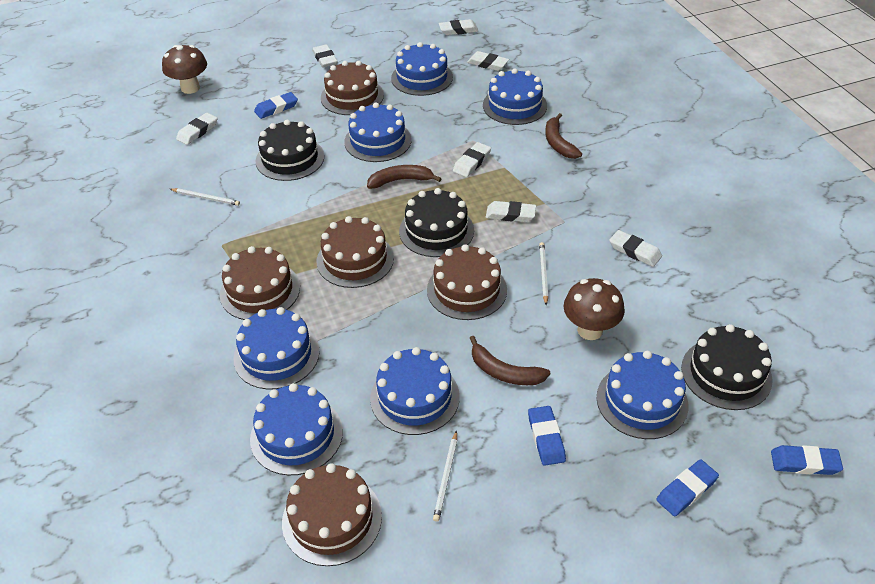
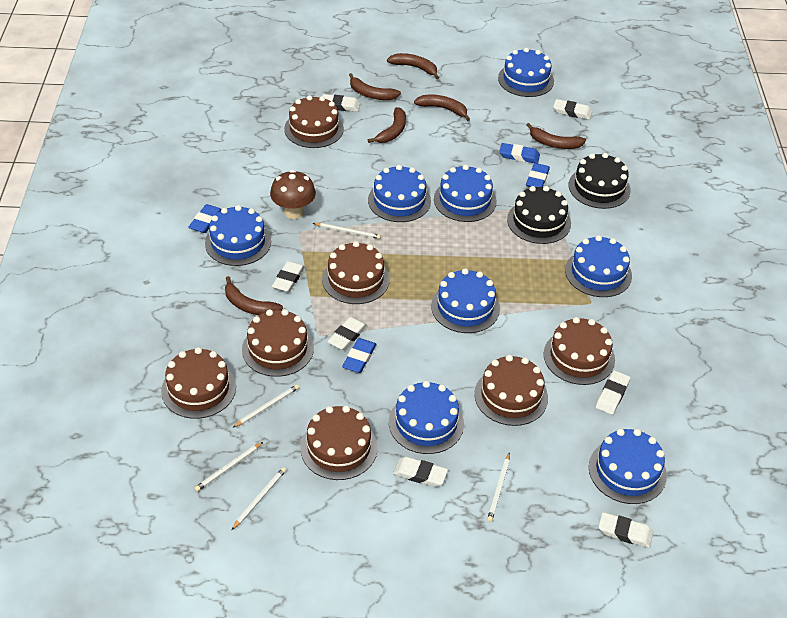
black cake: 3 -> 2
blue cake: 7 -> 8
brown banana: 3 -> 6
brown cake: 5 -> 7
brown mushroom: 2 -> 1
white pencil: 3 -> 5

